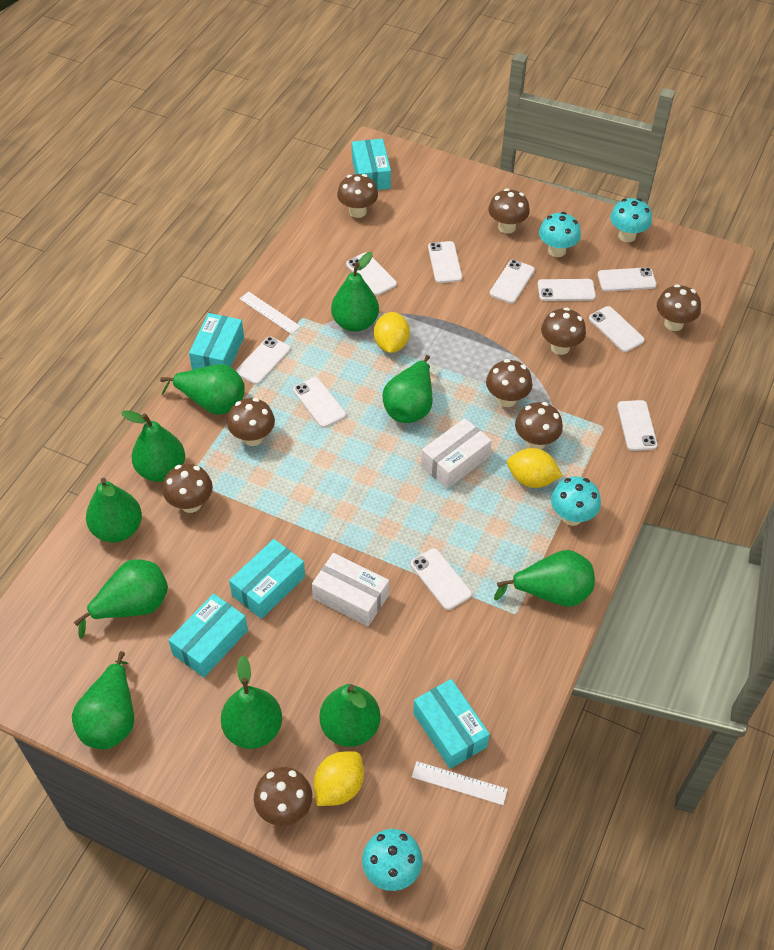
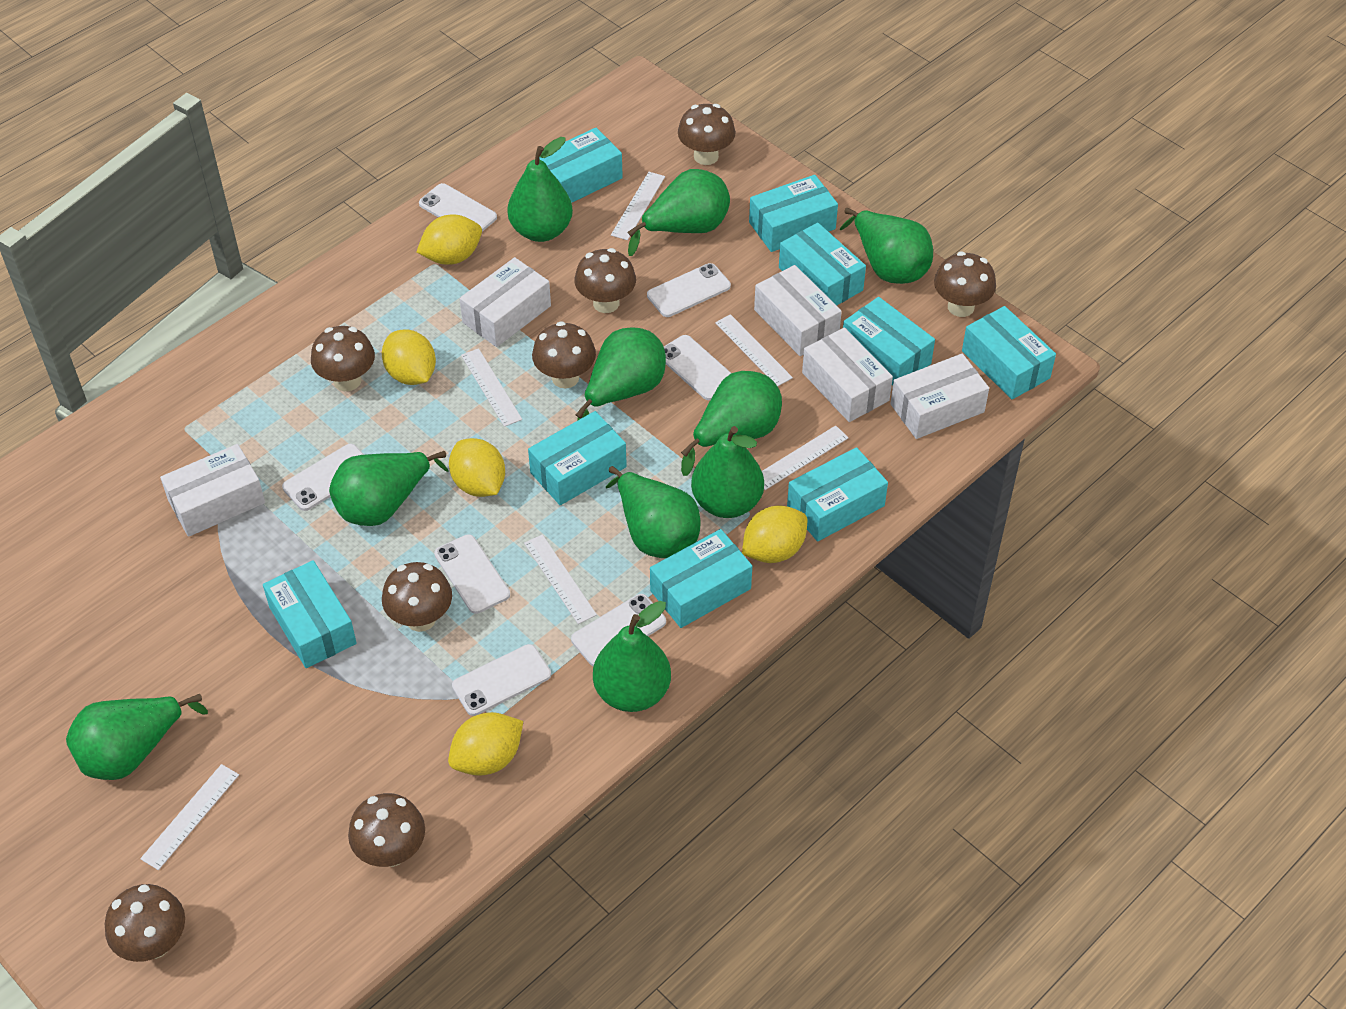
brown mushroom: 9 -> 8
turquoise box: 5 -> 9
turquoise mushroom: 4 -> 0
white box: 2 -> 5
white phone: 10 -> 7
white ruler: 2 -> 6
yellow lemon: 3 -> 5

